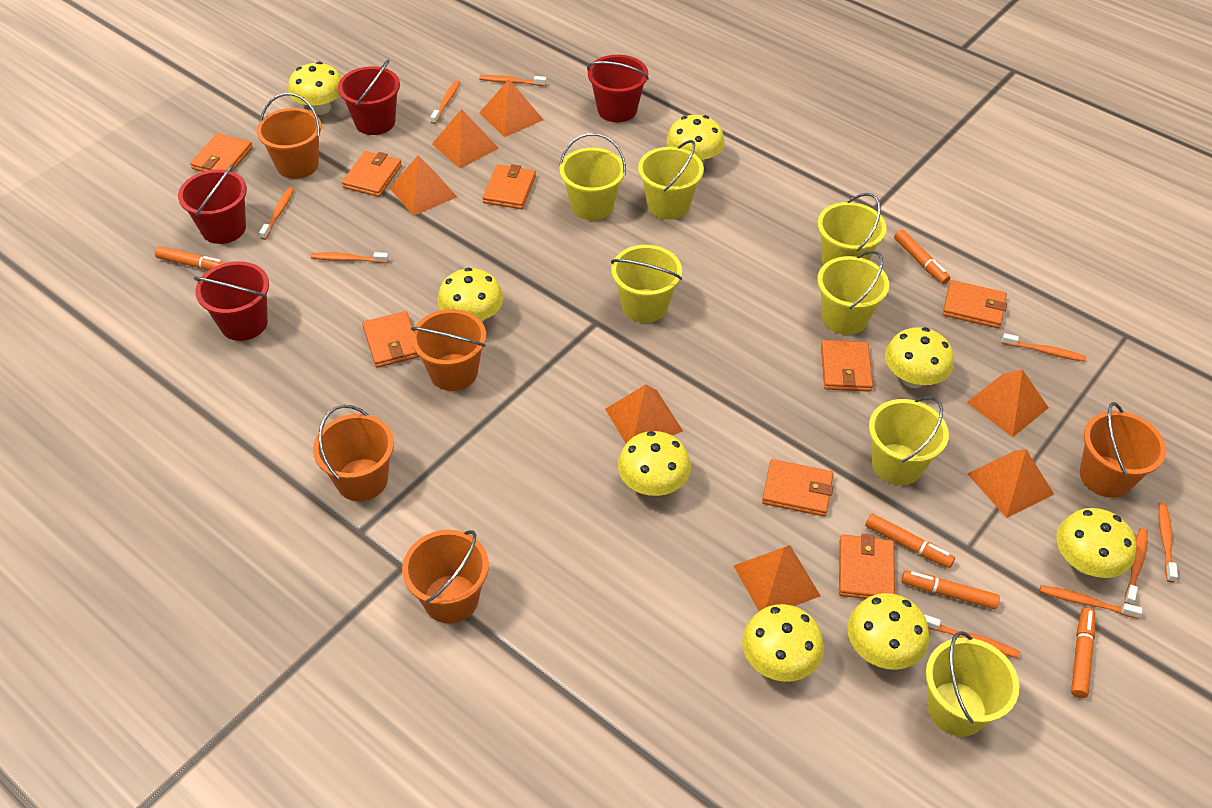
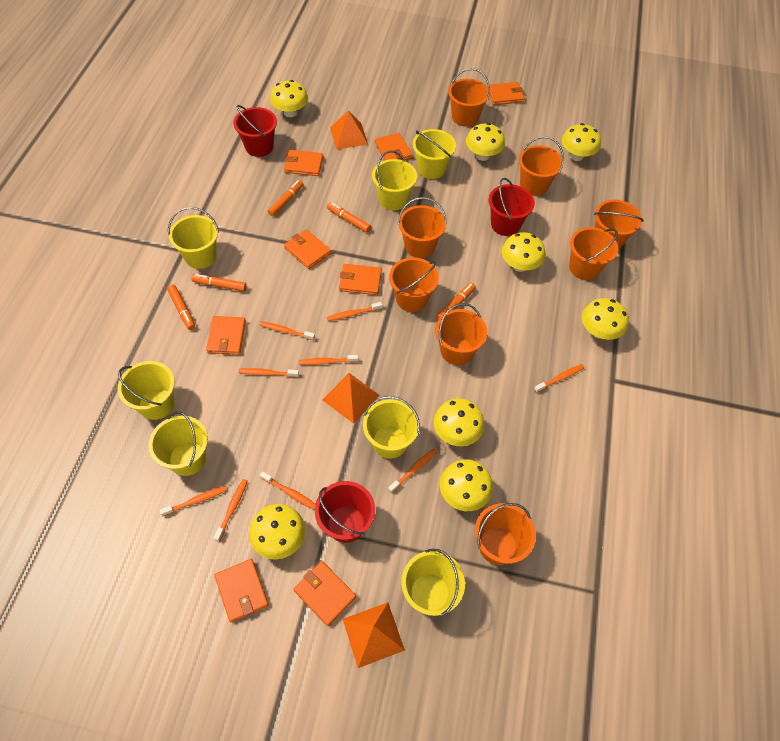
orange bucket: 5 -> 8
orange pyramid: 7 -> 3
red bucket: 4 -> 3

